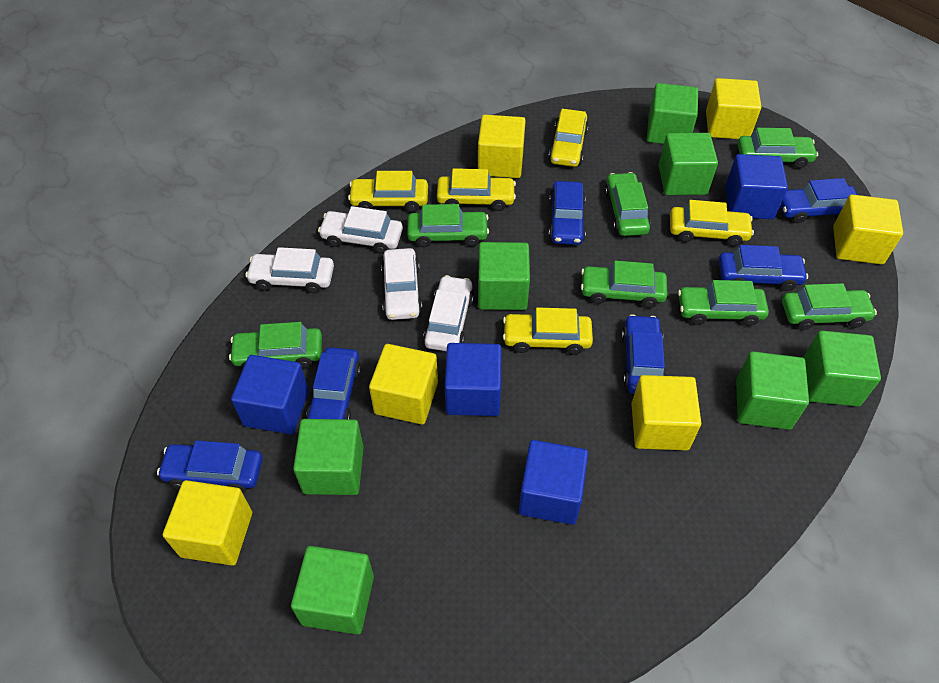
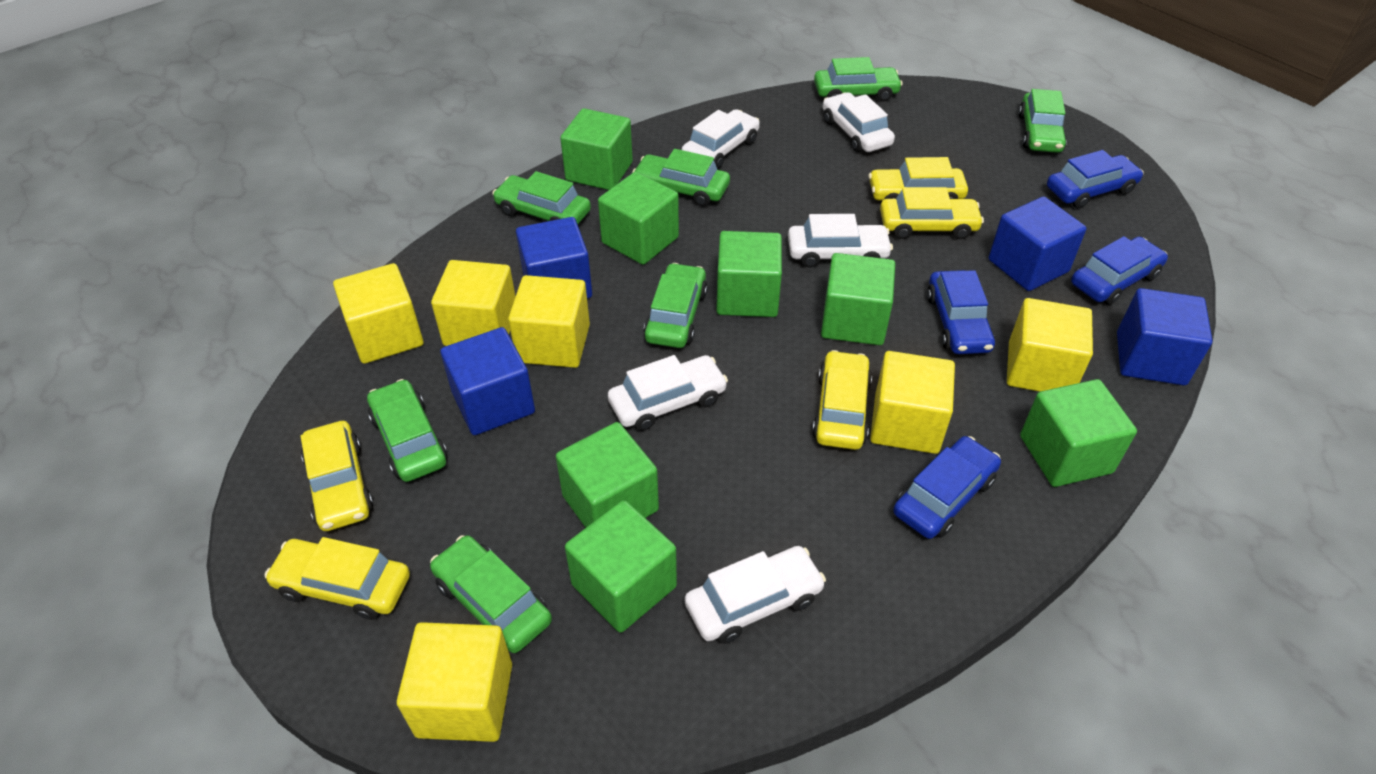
blue car: 6 -> 4
white car: 4 -> 5

